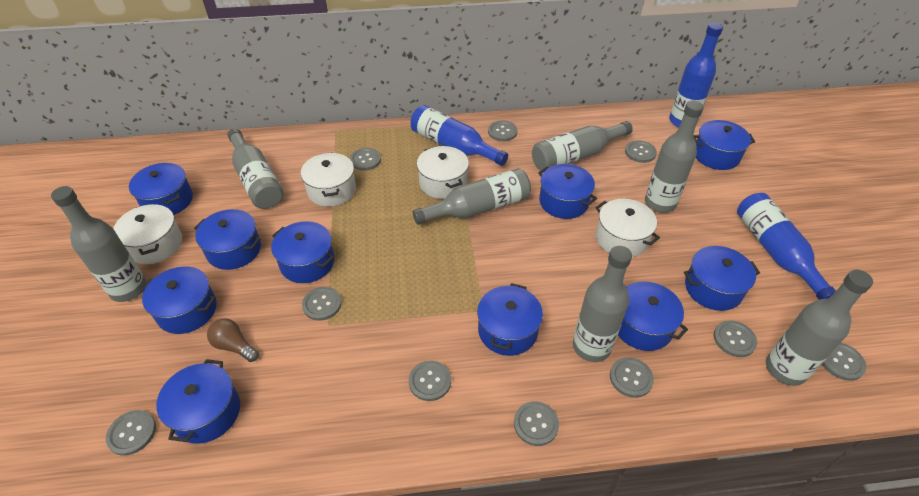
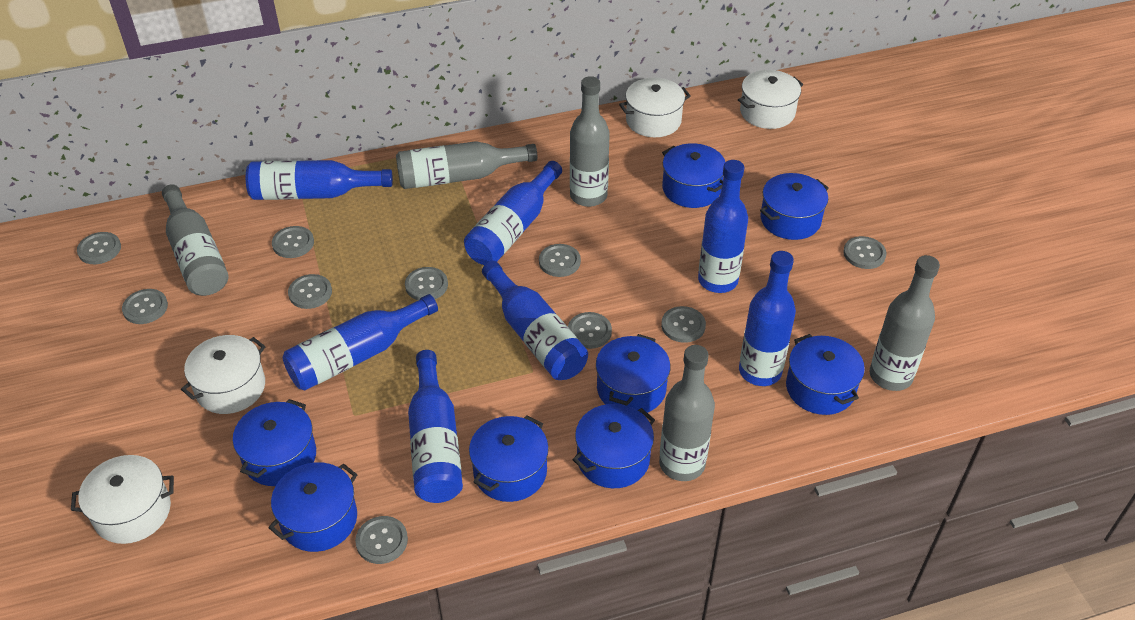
blue bottle: 3 -> 7
blue pot: 10 -> 8
brown light bulb: 1 -> 0
grey bottle: 7 -> 5

